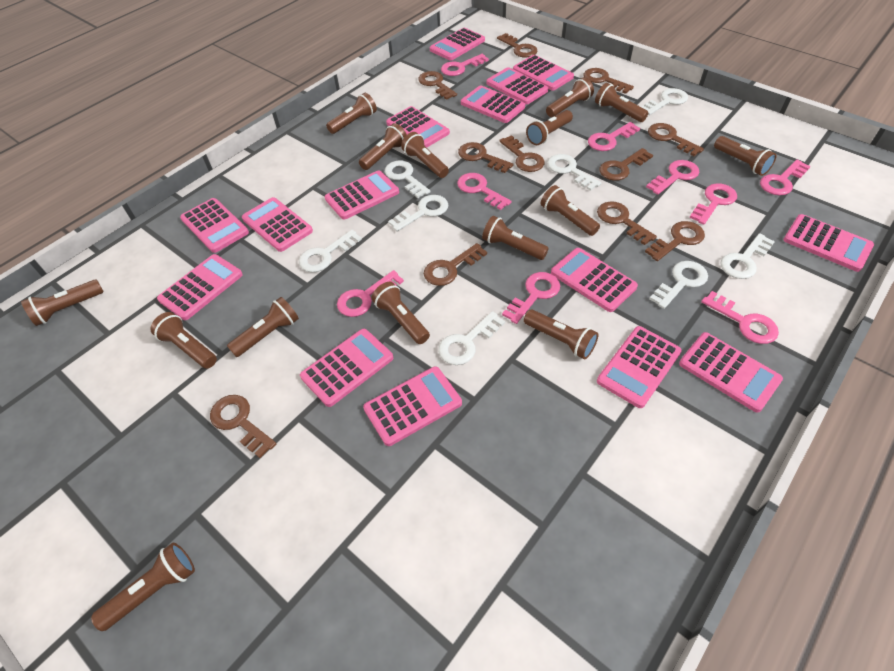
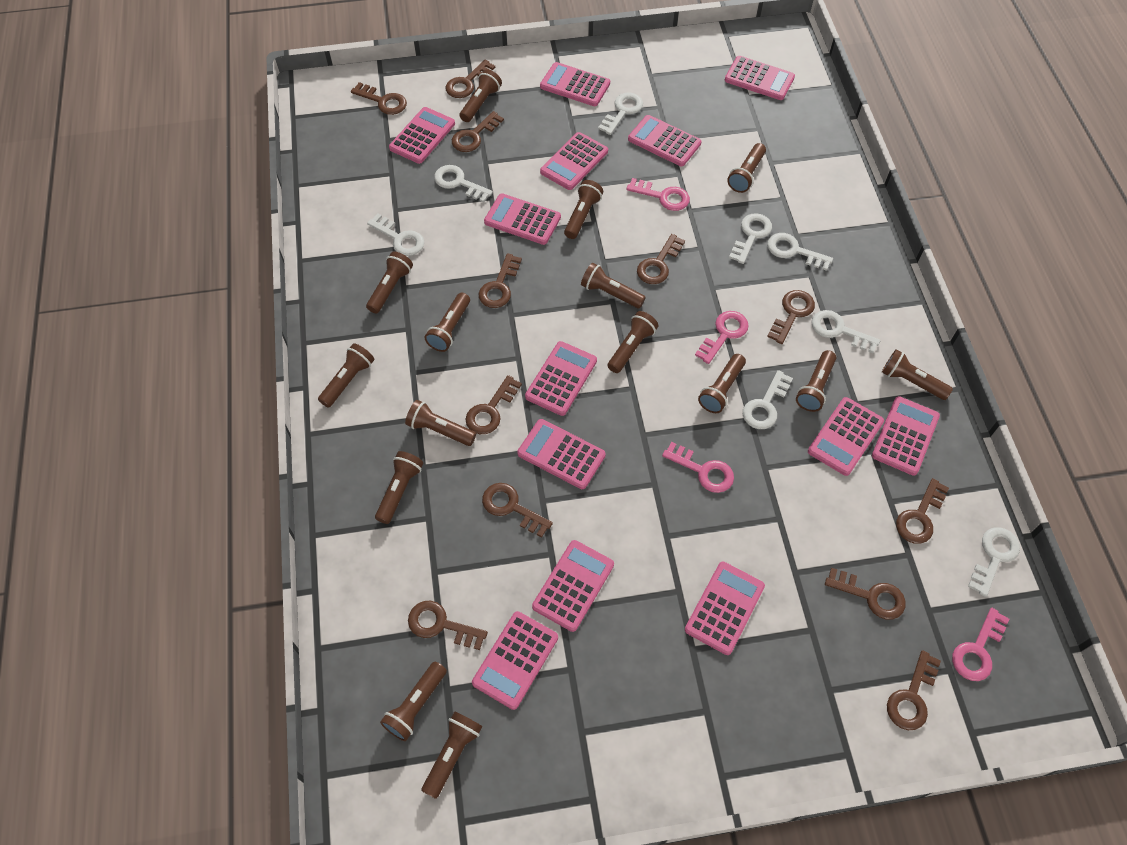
brown key: 11 -> 12
pink calculator: 15 -> 13
pink key: 9 -> 4

